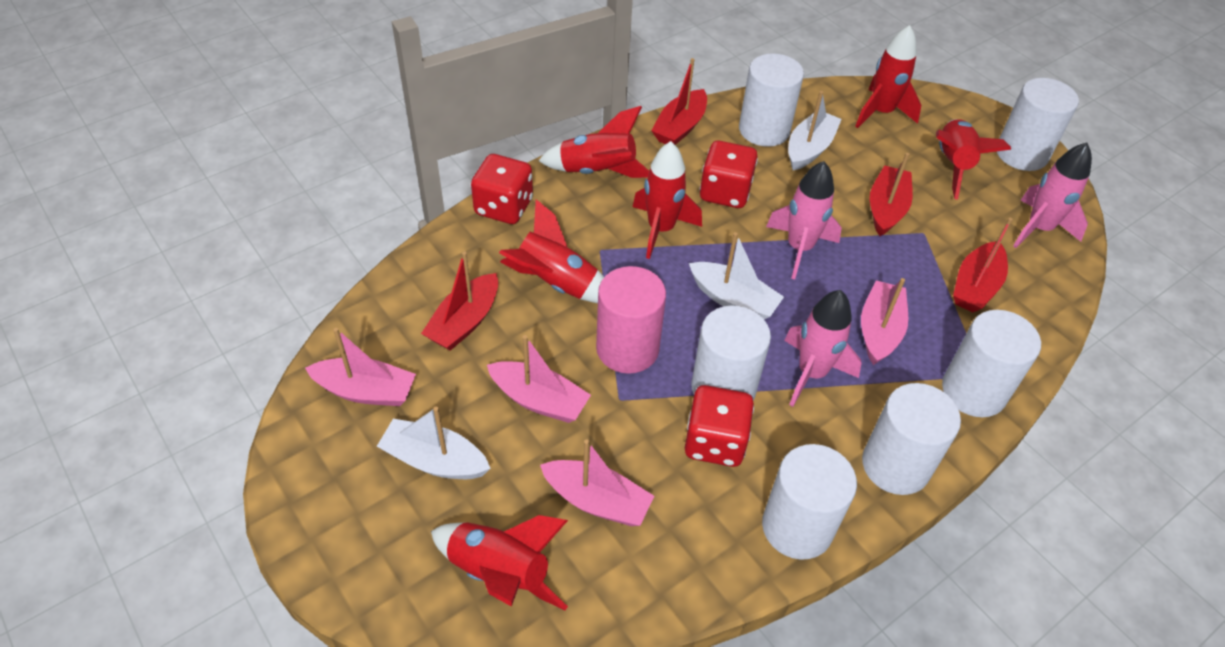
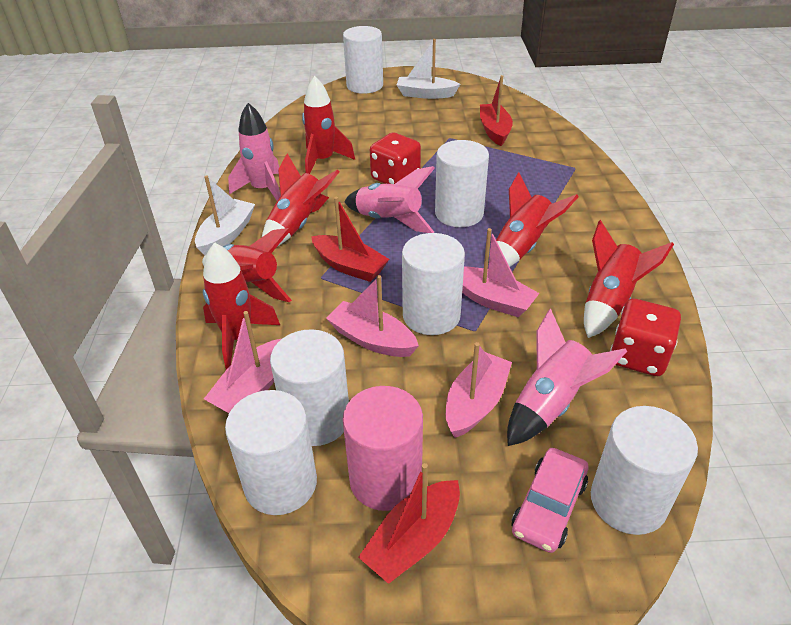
pink car: 0 -> 1
red boat: 4 -> 3
red dice: 3 -> 2
white boat: 3 -> 2

